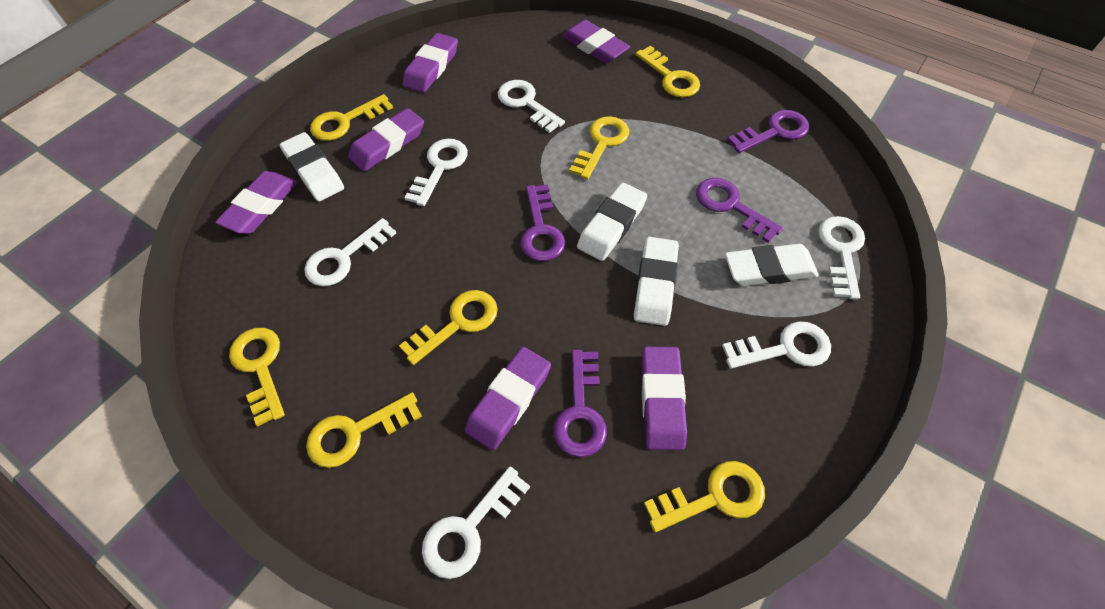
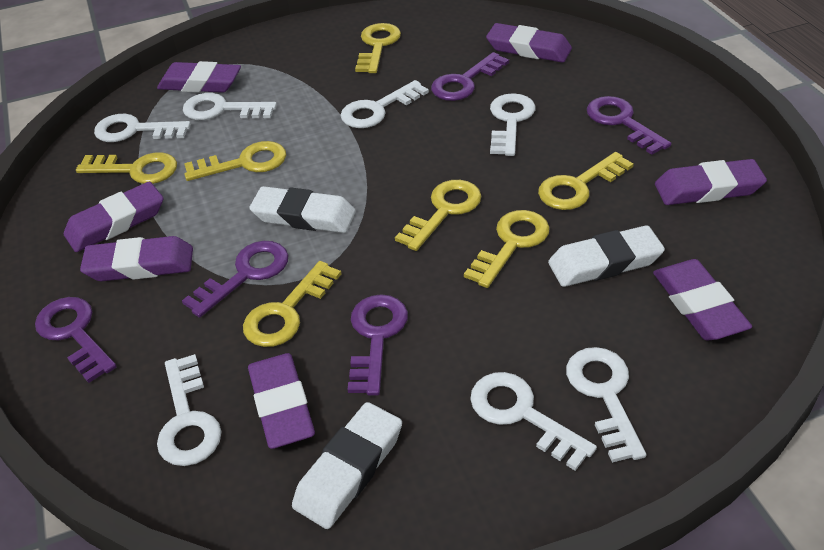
purple eraser: 6 -> 7
purple key: 4 -> 5
white eraser: 4 -> 3
white key: 6 -> 7

